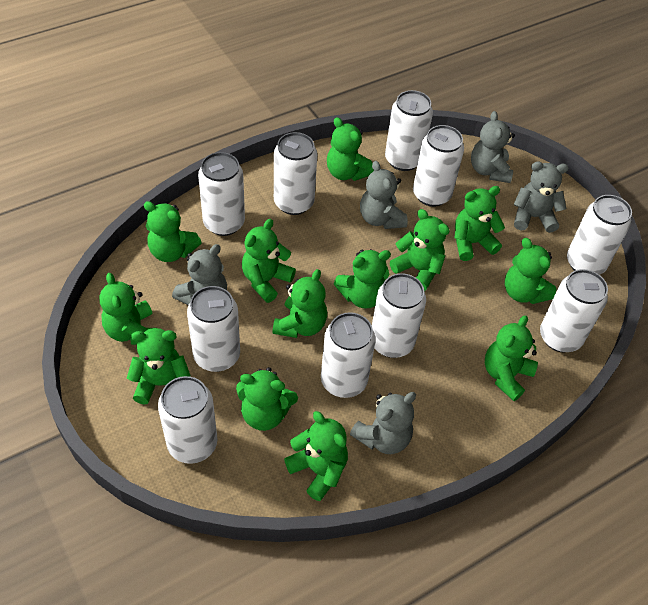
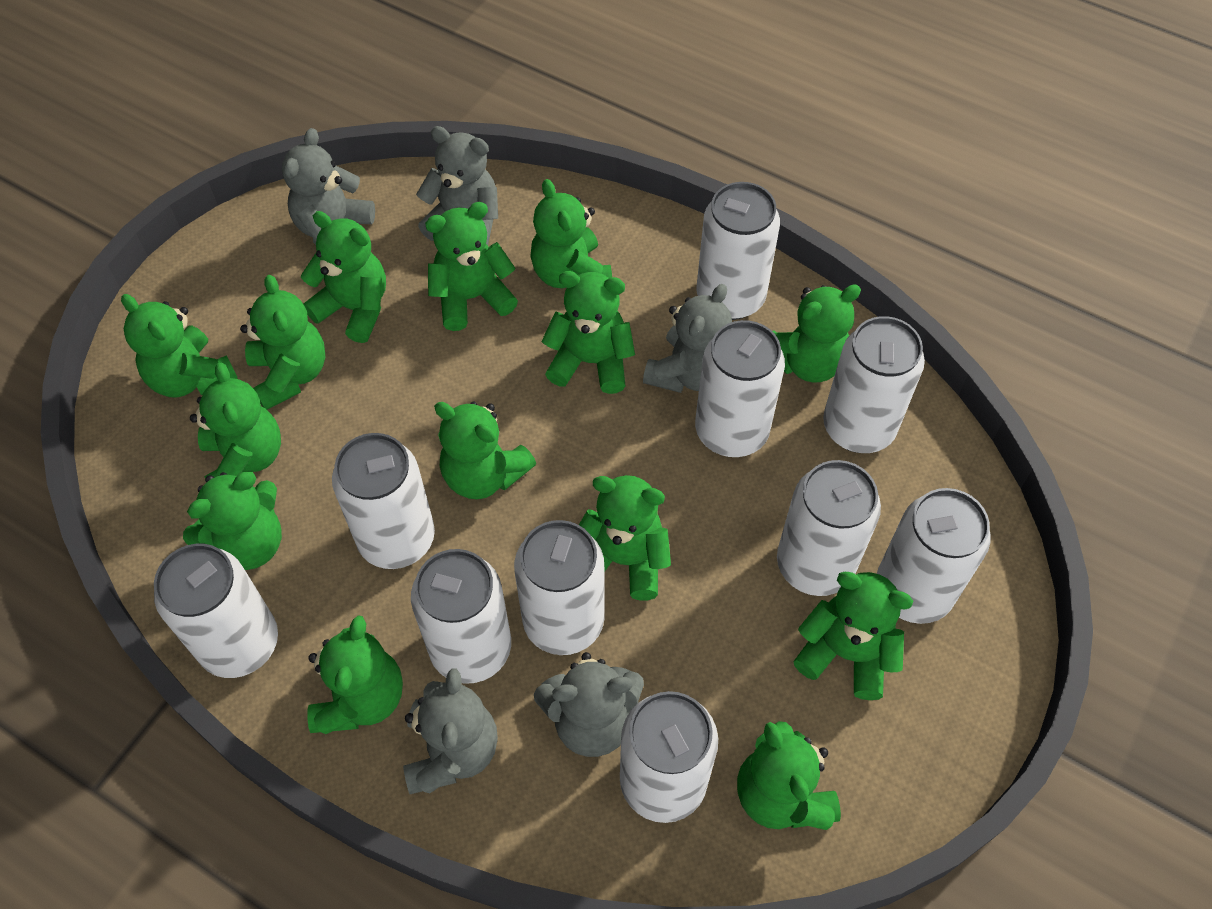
green teddy bear: 13 -> 14

